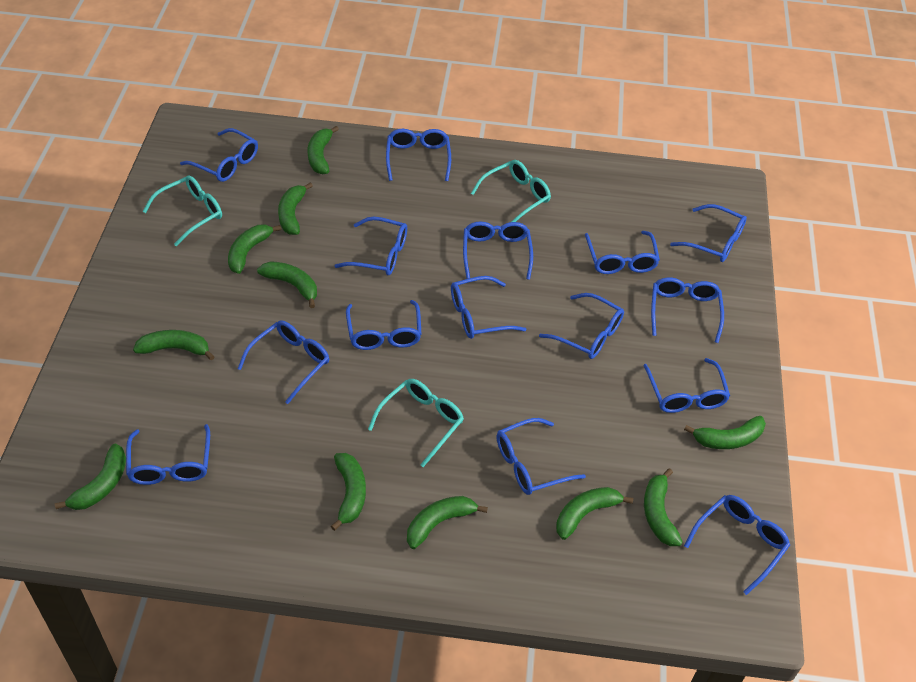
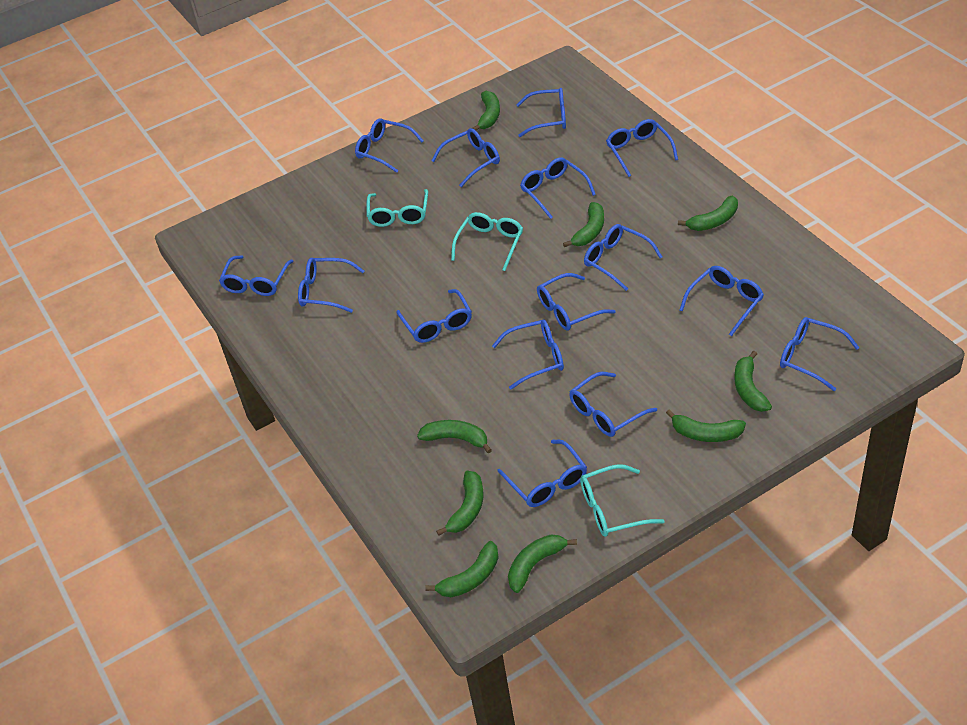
green banana: 11 -> 9

